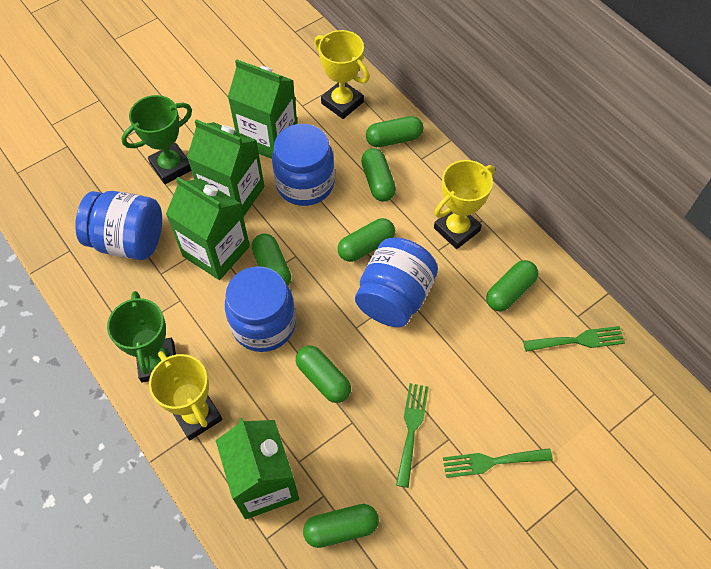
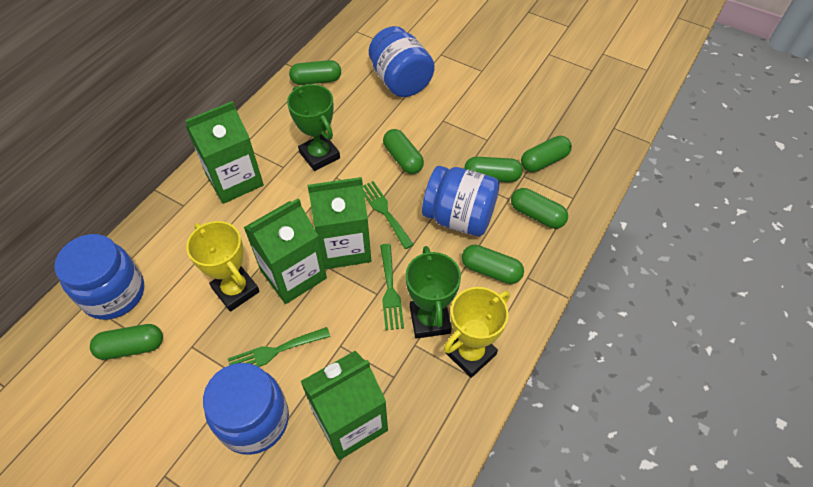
yellow trophy: 3 -> 2

